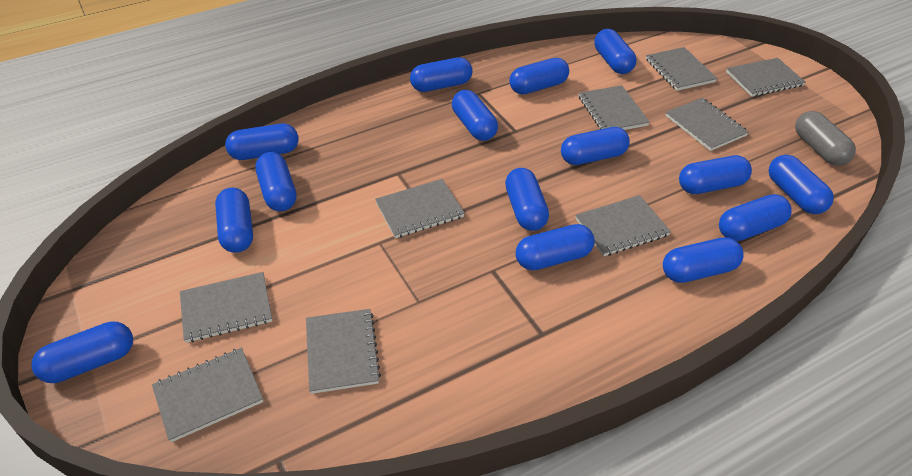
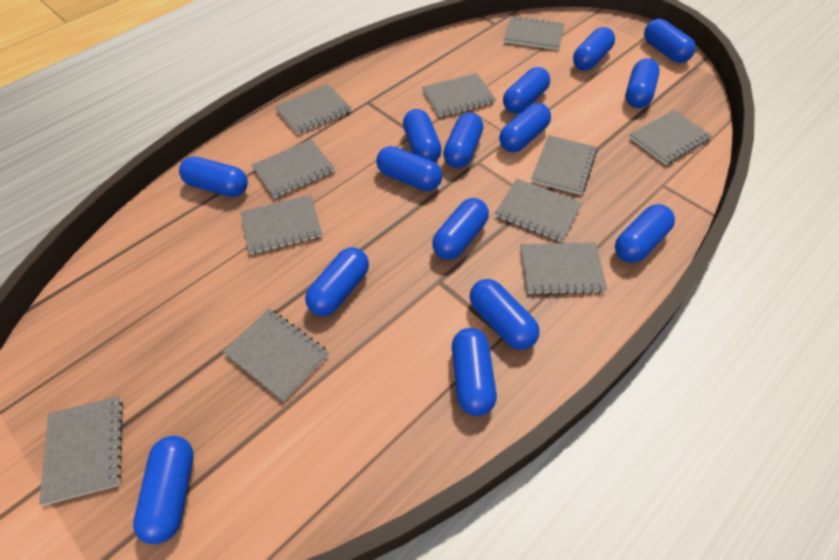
grey capsule: 1 -> 0
grey notebook: 9 -> 11

